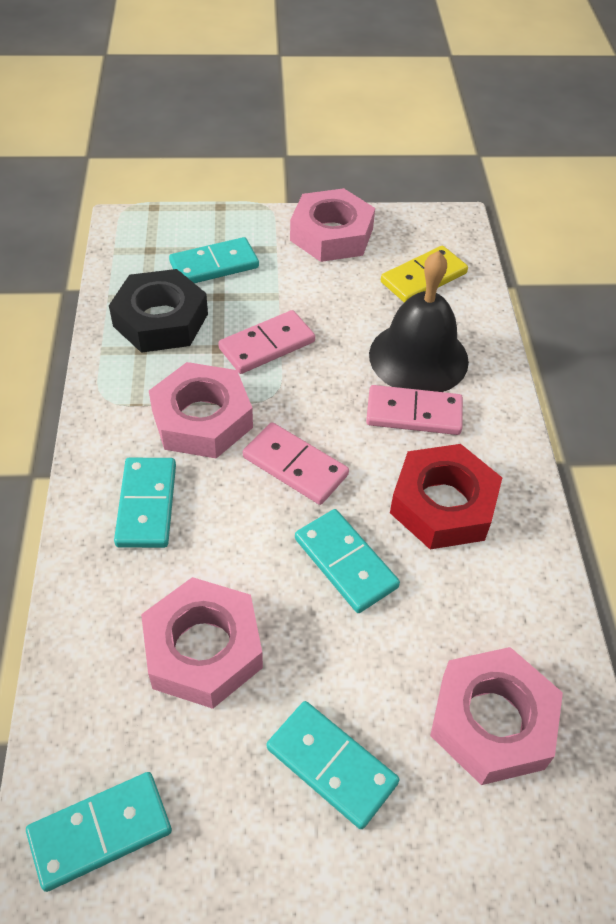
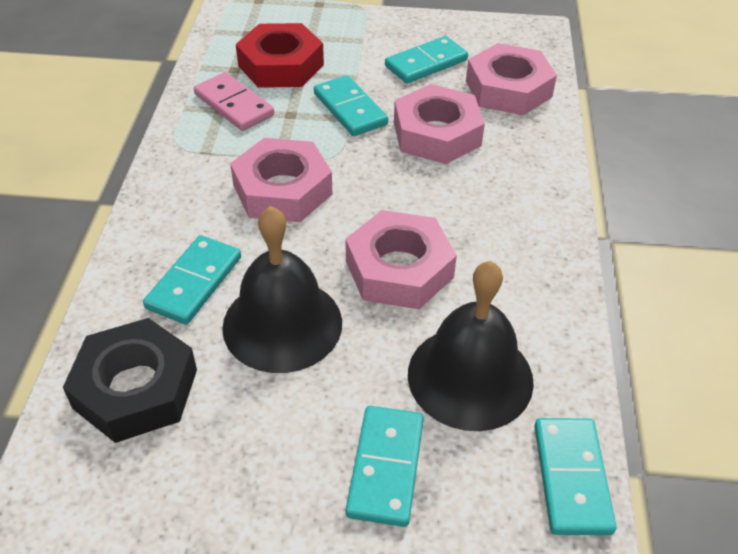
black bell: 1 -> 2
pink domino: 3 -> 1
yellow domino: 1 -> 0

